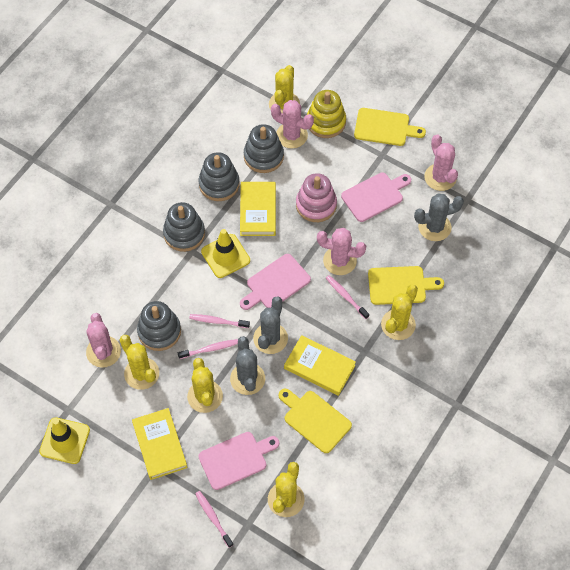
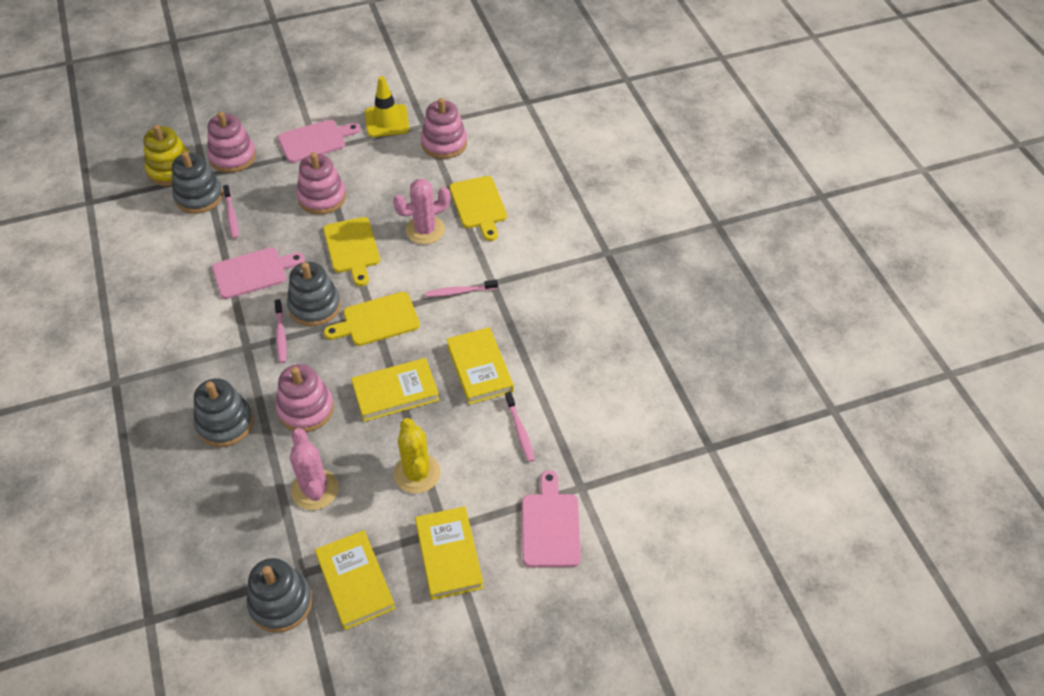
grey cactus: 3 -> 0
pink cactus: 4 -> 2
pink stacking toy: 1 -> 4
yellow book: 3 -> 4
yellow cactus: 5 -> 1
yellow traffic cone: 2 -> 1

